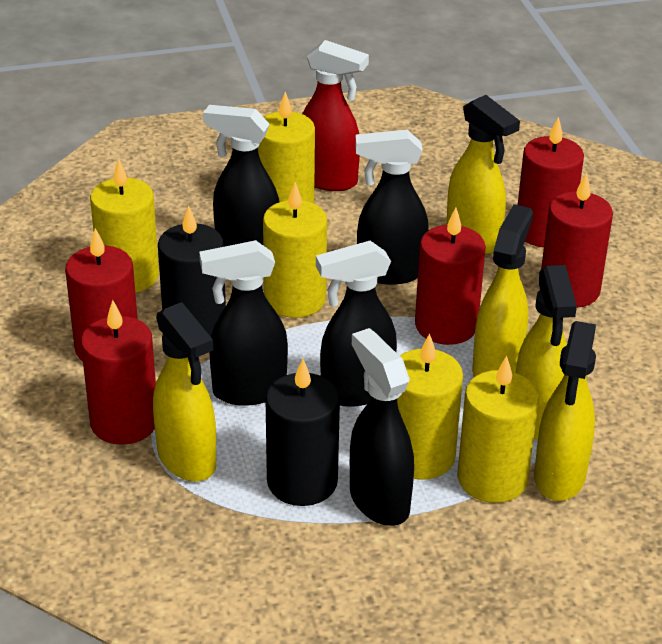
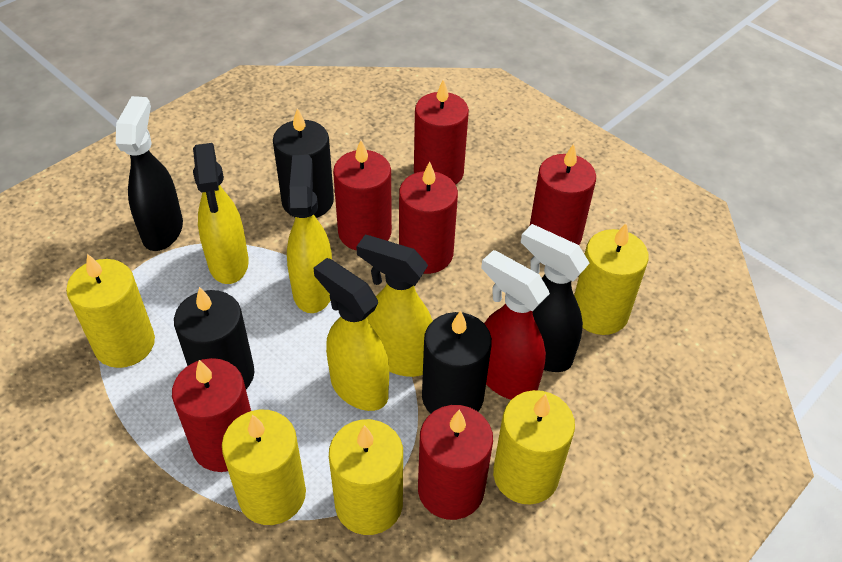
black candle: 2 -> 3
black spray bottle: 5 -> 2
red candle: 5 -> 6
yellow spray bottle: 5 -> 4

